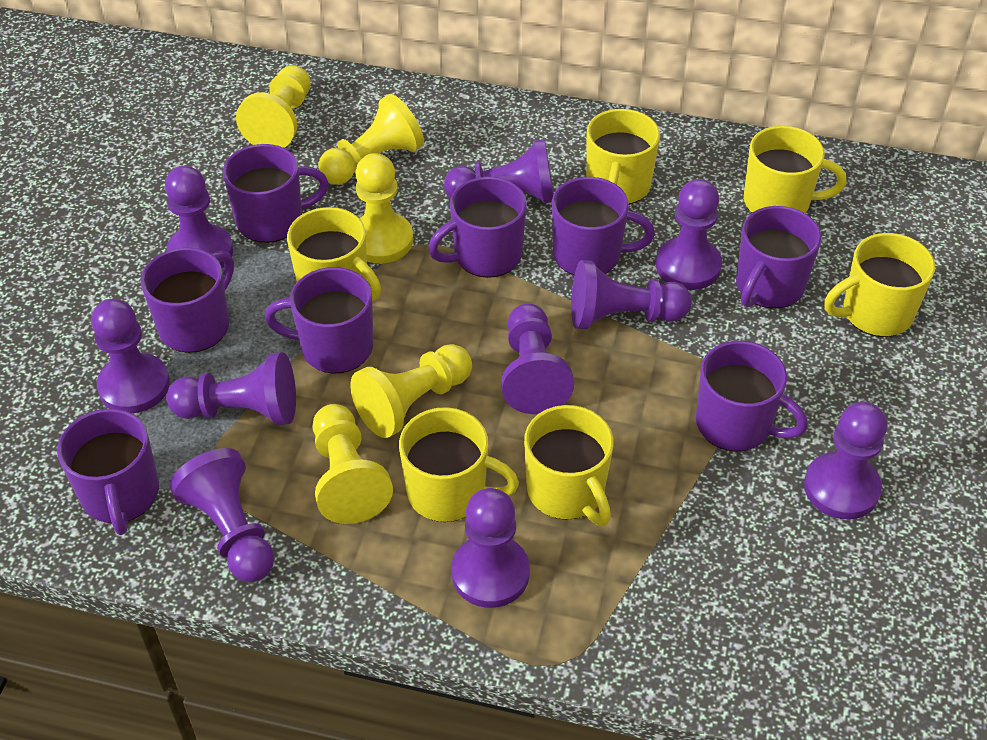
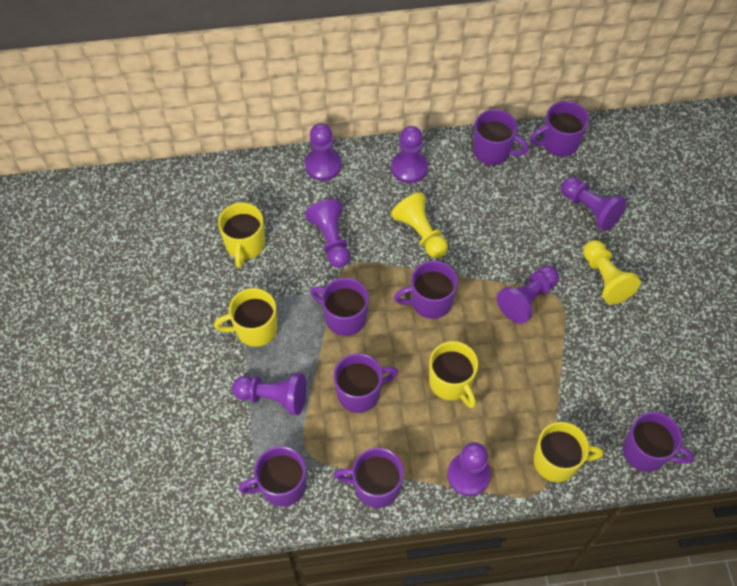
purple pawn: 10 -> 7
yellow mug: 6 -> 4
yellow pawn: 5 -> 2

